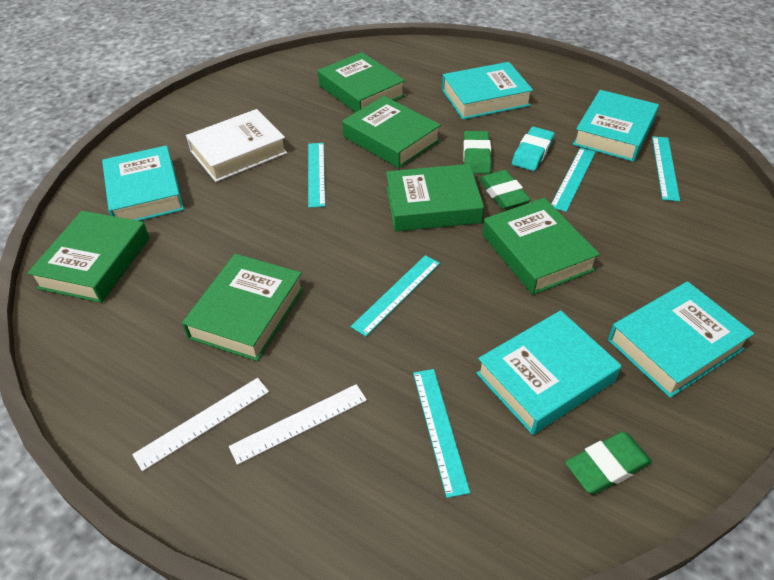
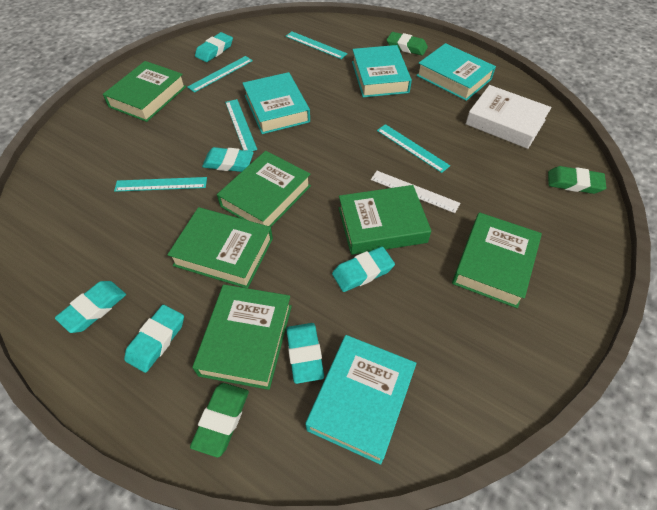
turquoise book: 5 -> 4
turquoise eraser: 1 -> 6
white ruler: 2 -> 1

